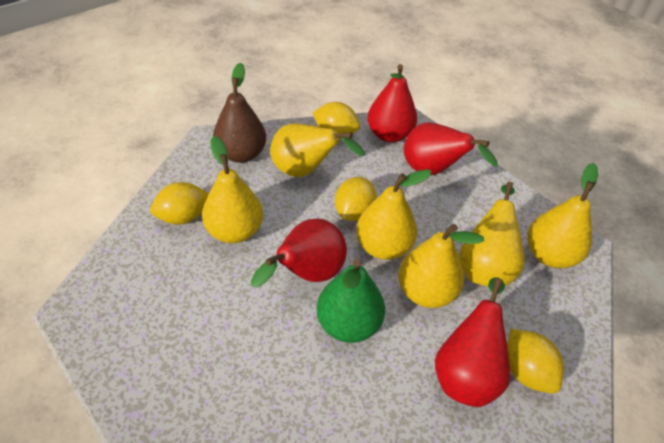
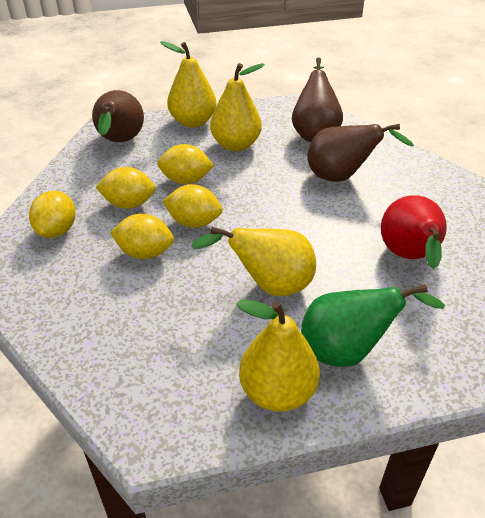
brown pear: 1 -> 3
red pear: 4 -> 1
yellow lemon: 4 -> 5
yellow pear: 6 -> 4

